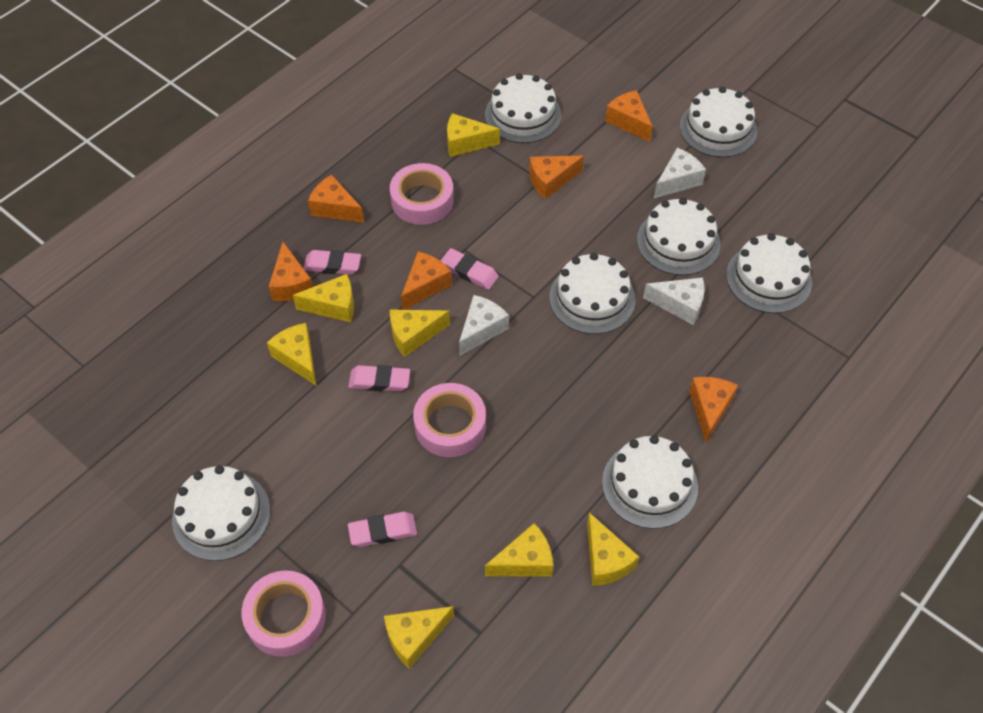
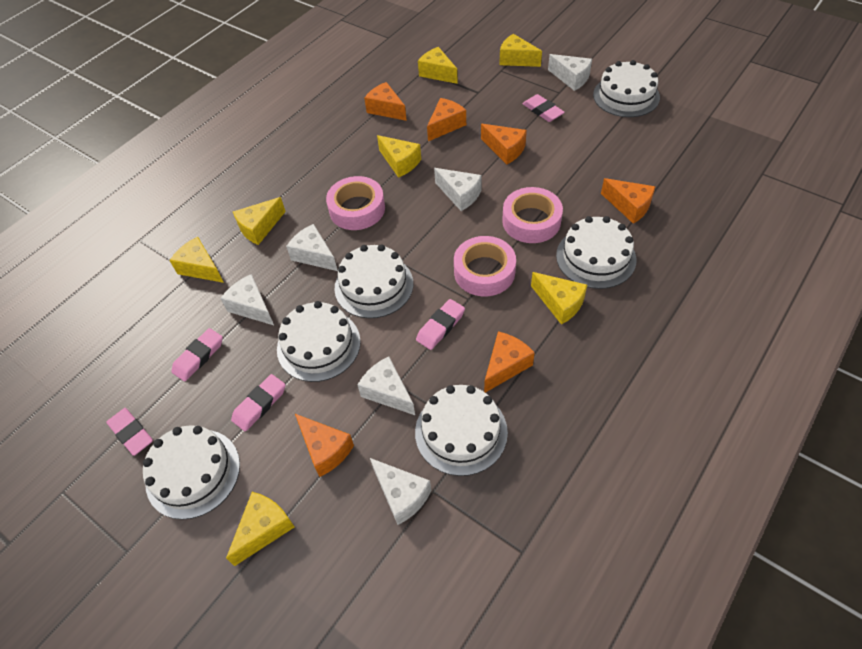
pink eraser: 4 -> 5
white cake: 7 -> 6
white cheese: 3 -> 6

